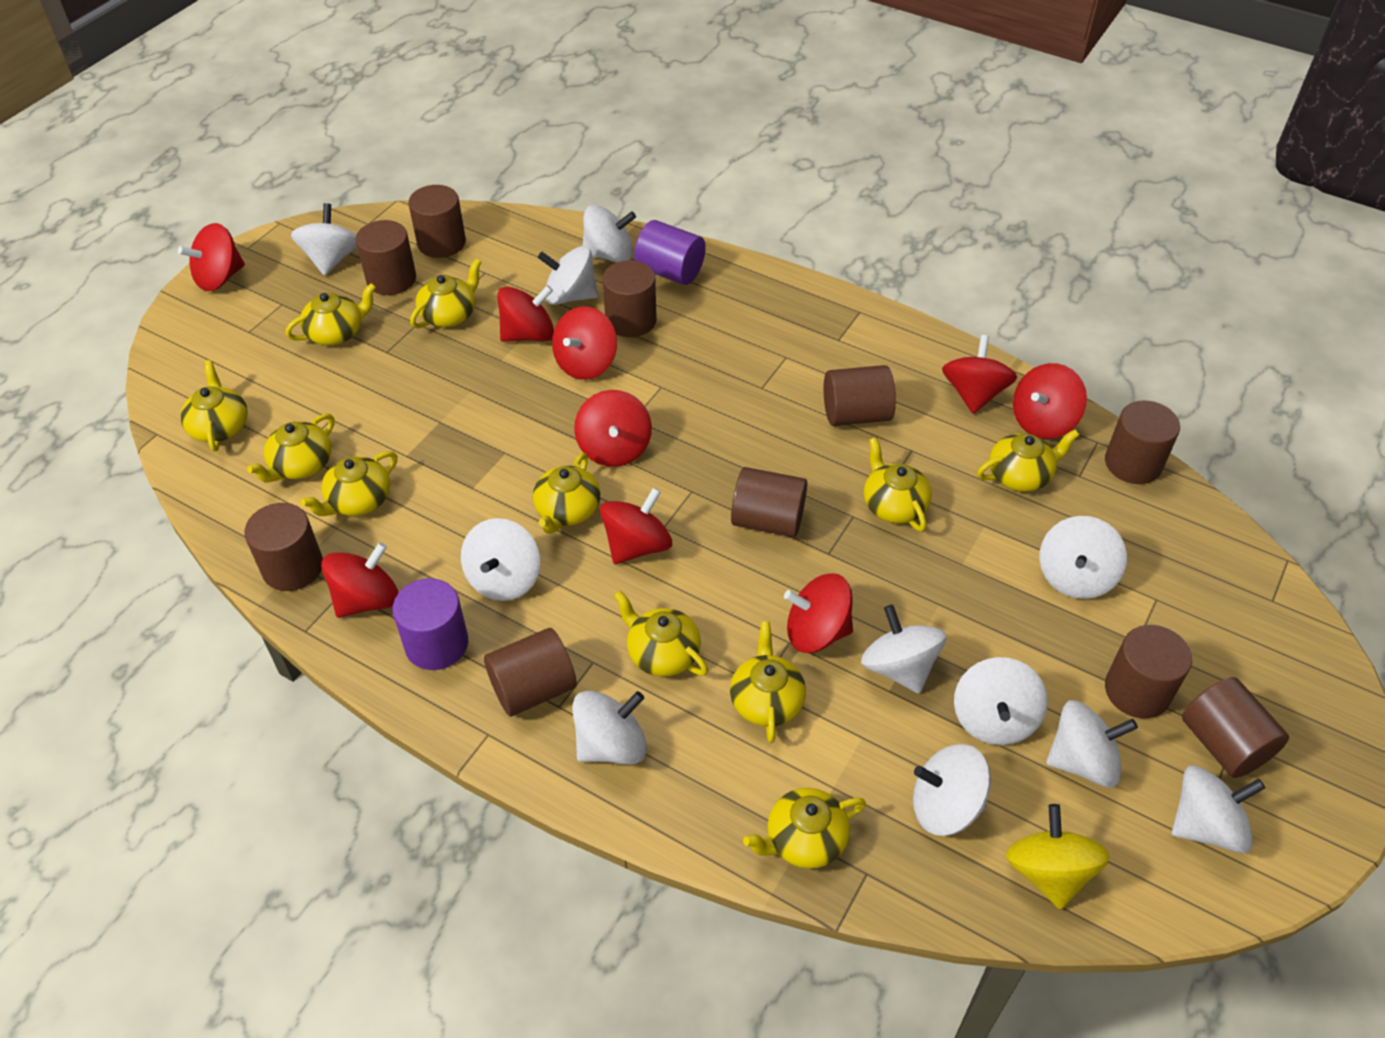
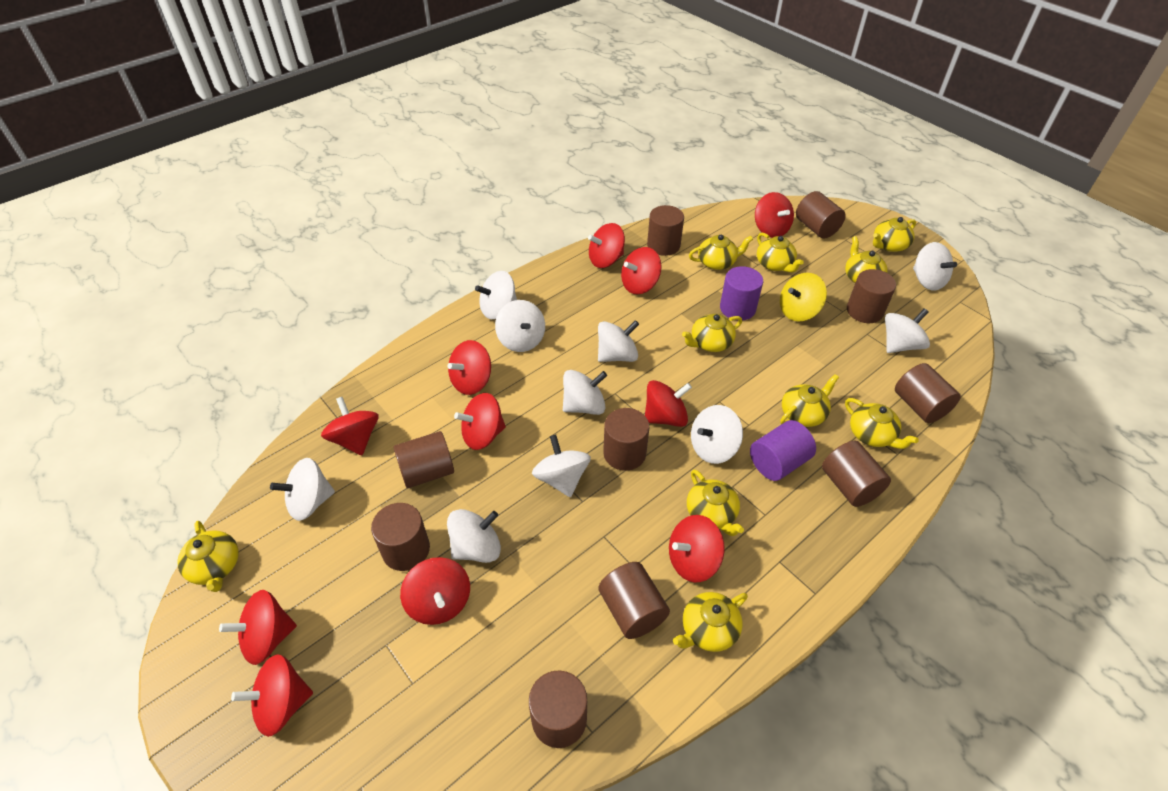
red spinning top: 9 -> 11
white spinning top: 11 -> 10
yellow teapot: 11 -> 10

